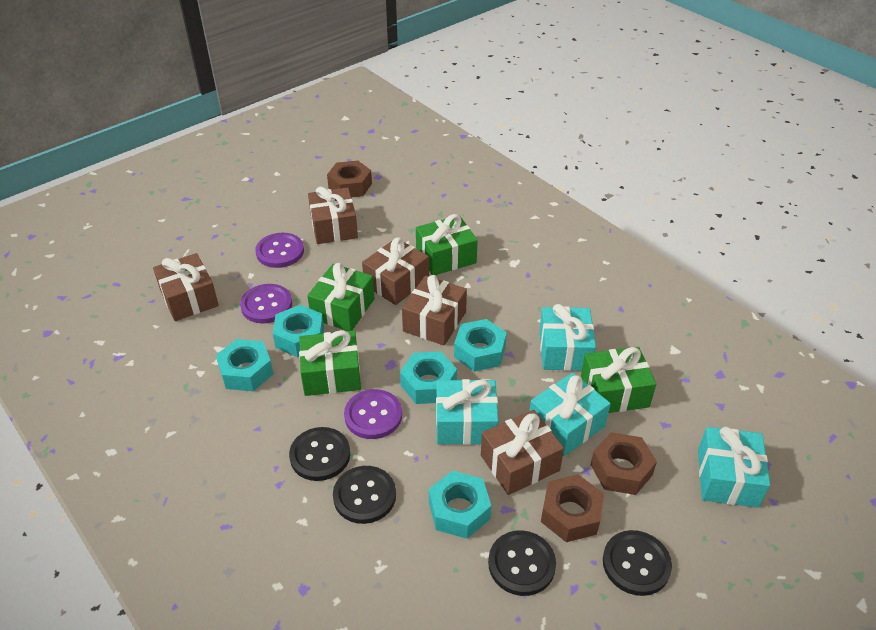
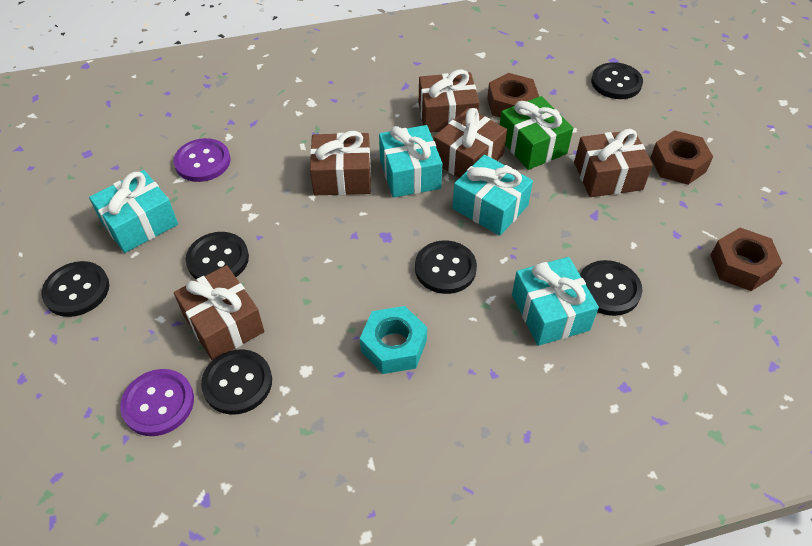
black button: 4 -> 6
green gift: 4 -> 1
purple button: 3 -> 2
turquoise nut: 5 -> 1

